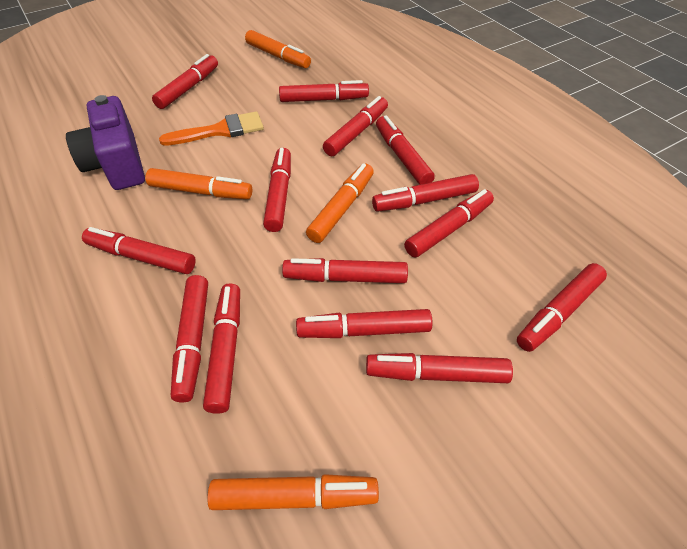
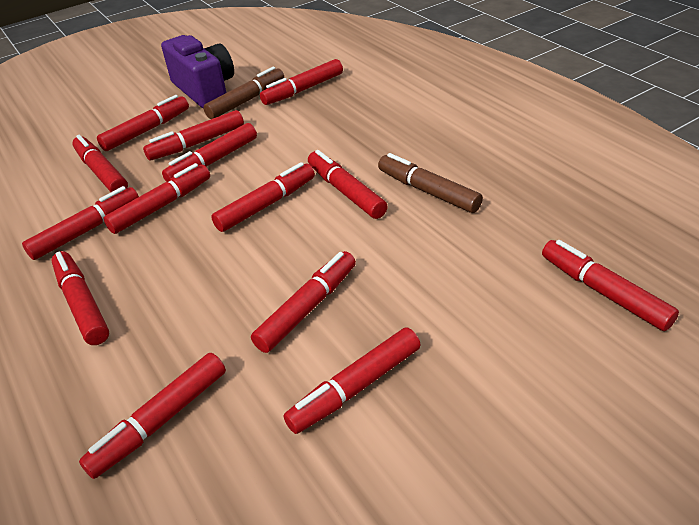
brown marker: 0 -> 2
orange brush: 1 -> 0
orange marker: 4 -> 0

